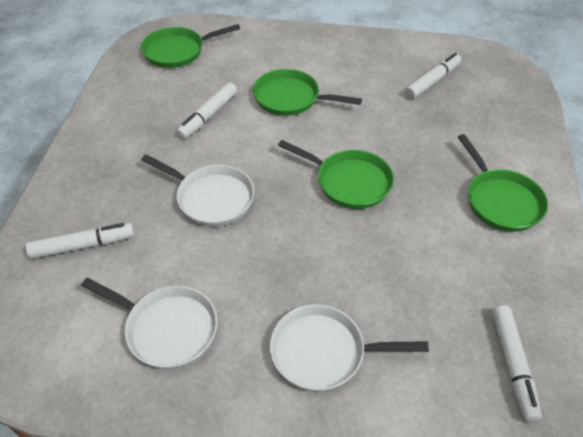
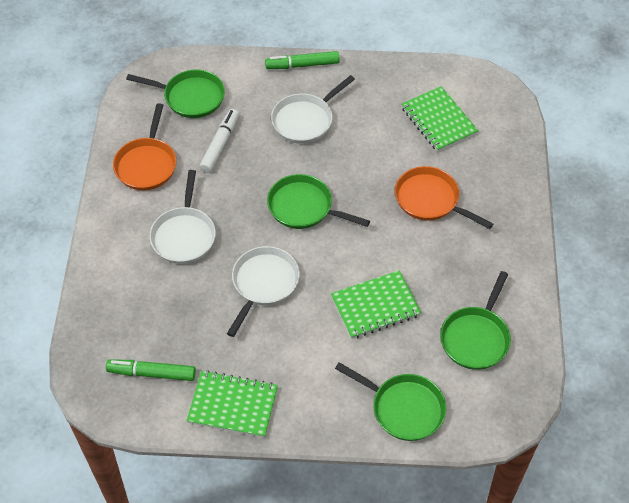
green marker: 0 -> 2
green notebook: 0 -> 3
orange pan: 0 -> 2
white marker: 4 -> 1

